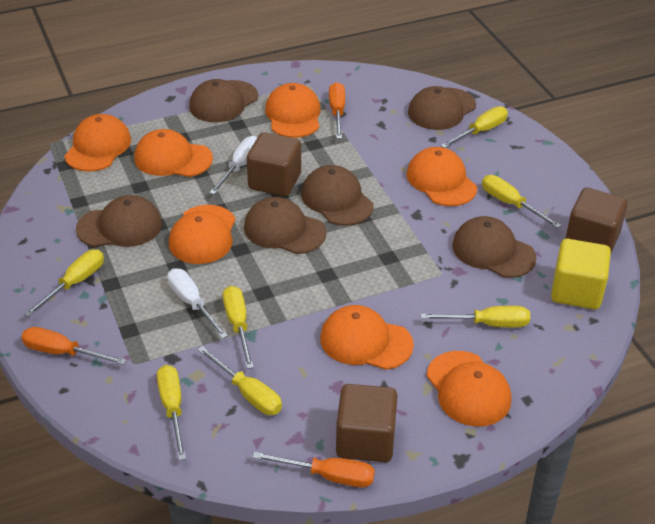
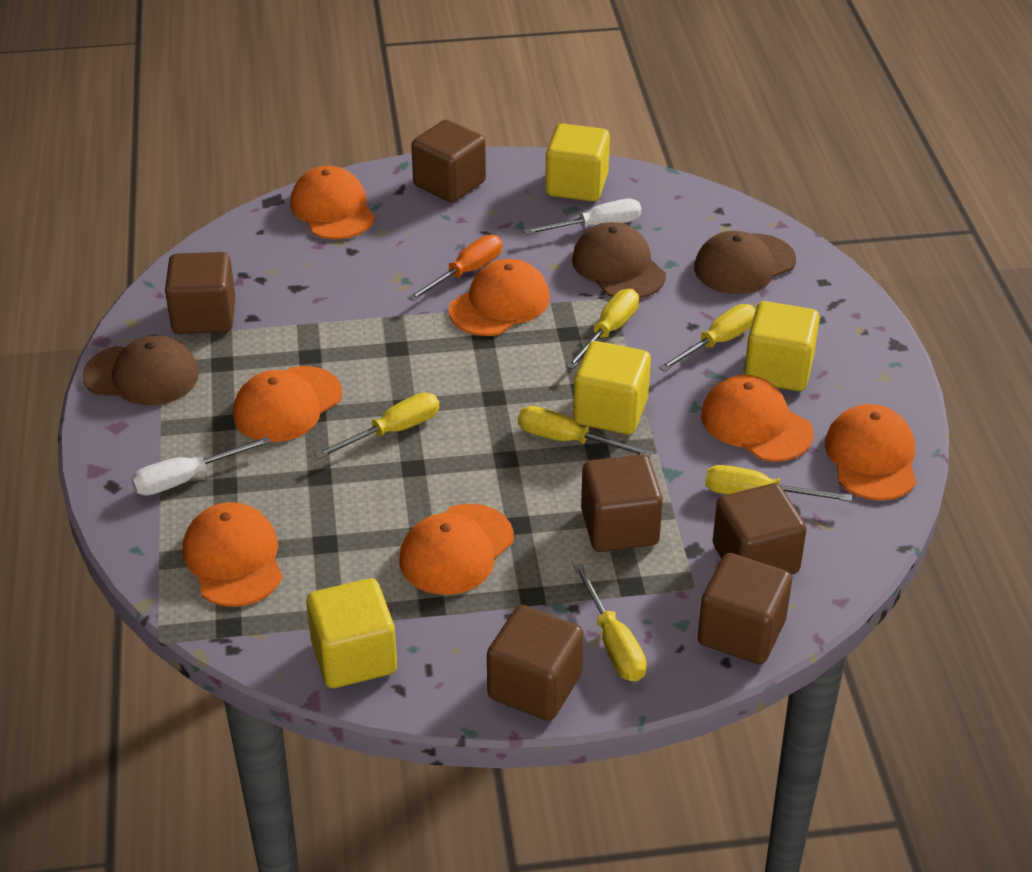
brown cap: 6 -> 3
brown cube: 3 -> 6
orange screwdriver: 3 -> 1
yellow cube: 1 -> 4
yellow screwdriver: 7 -> 6

